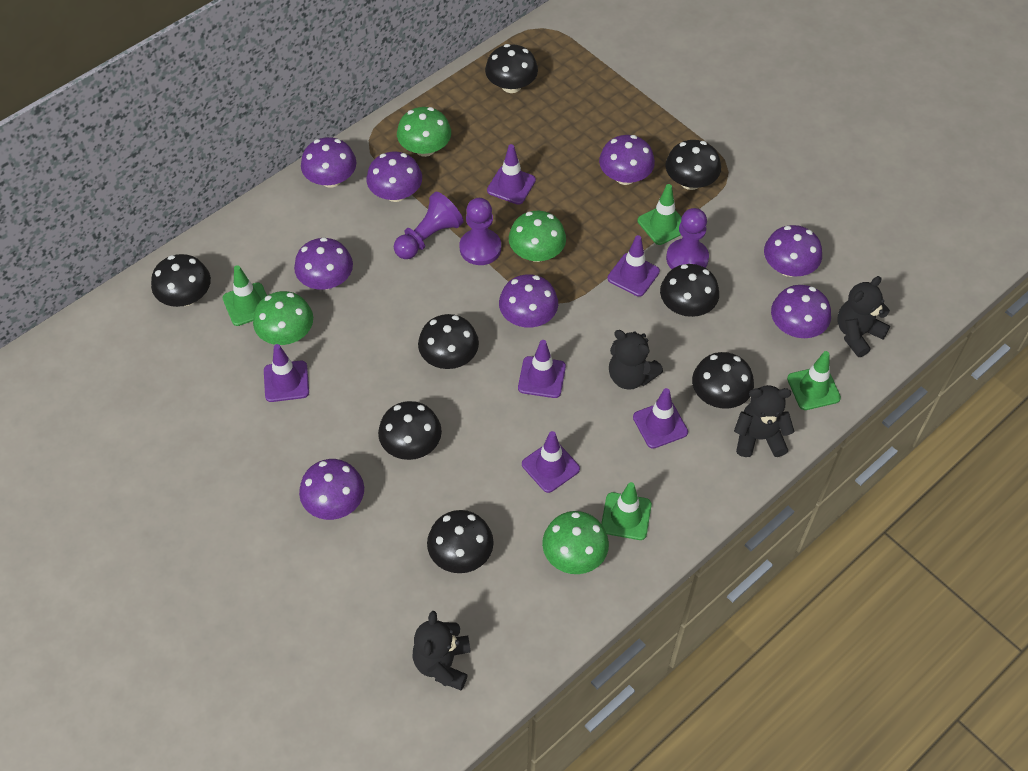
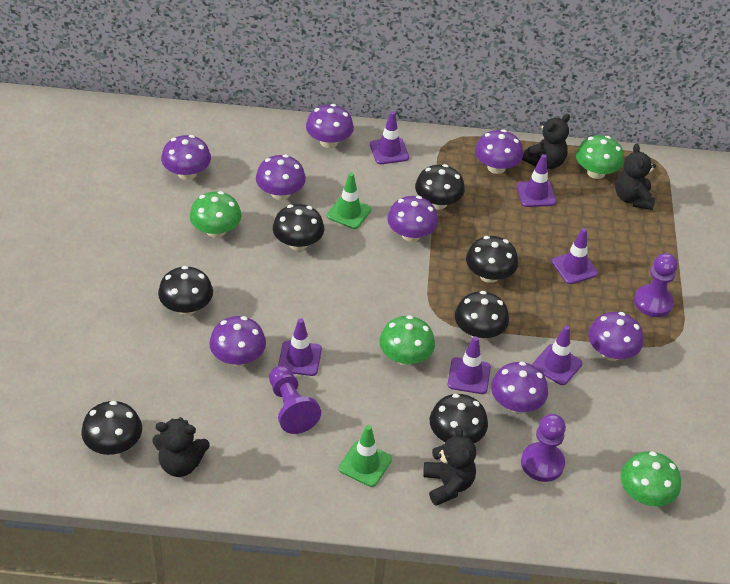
black mushroom: 8 -> 7
green traffic cone: 4 -> 2

